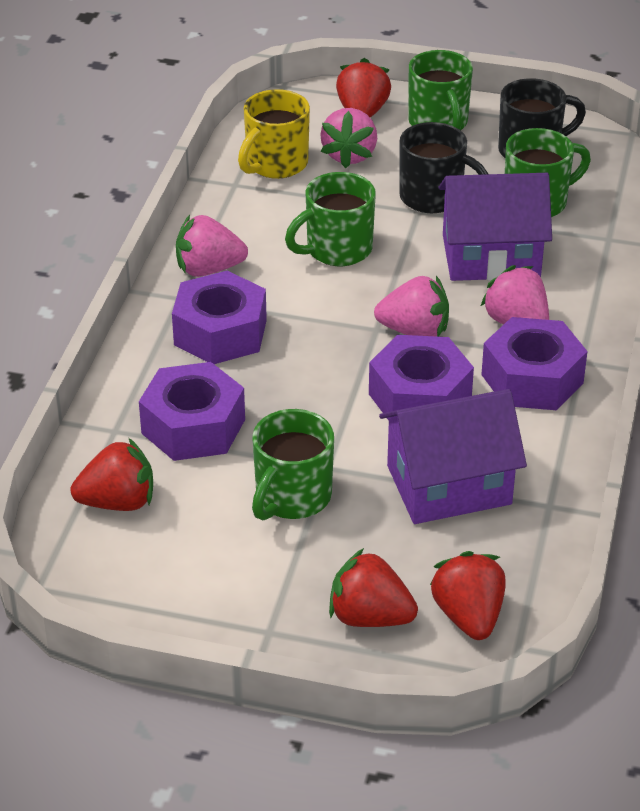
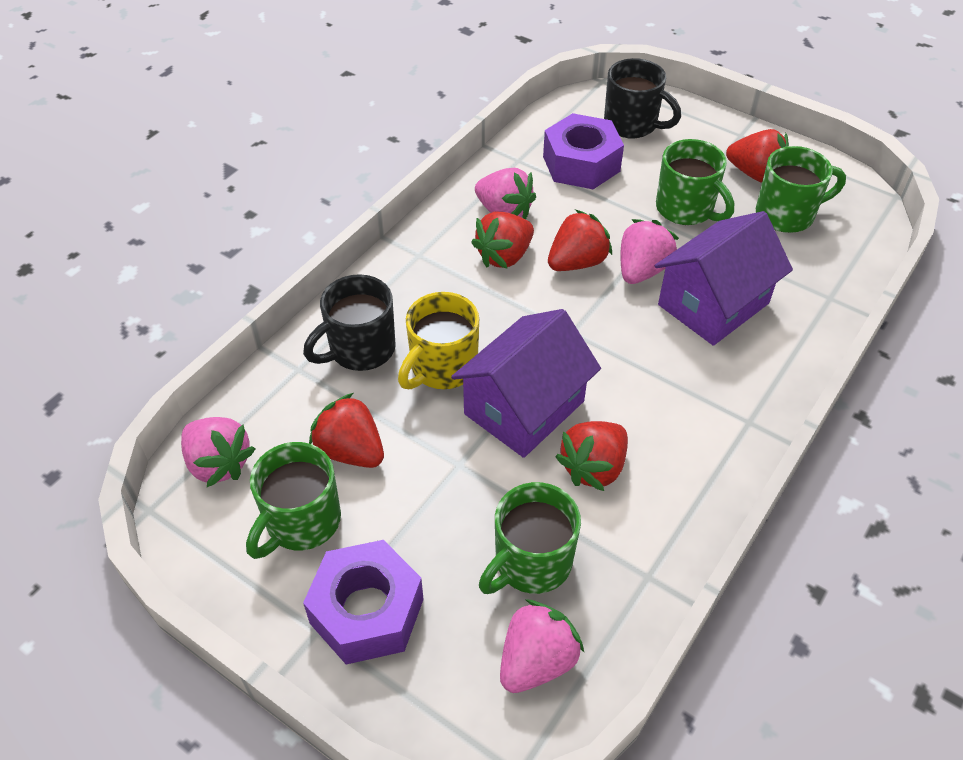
purple nut: 4 -> 2
red strawberry: 4 -> 5

